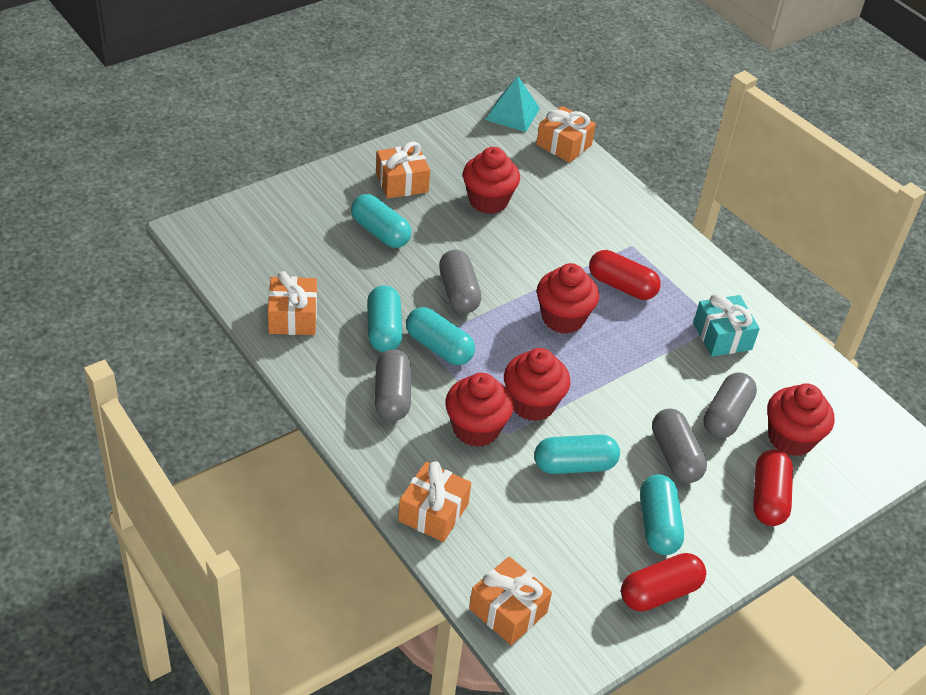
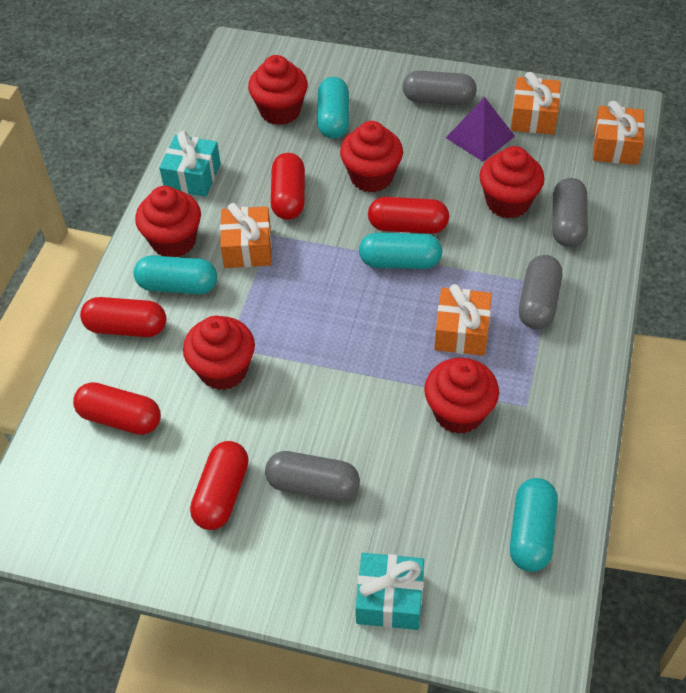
orange gift: 5 -> 4
purple pyramid: 0 -> 1
red capsule: 3 -> 5
red cupcake: 5 -> 6
turquoise capsule: 5 -> 4
turquoise gift: 1 -> 2
turquoise pyramid: 1 -> 0

